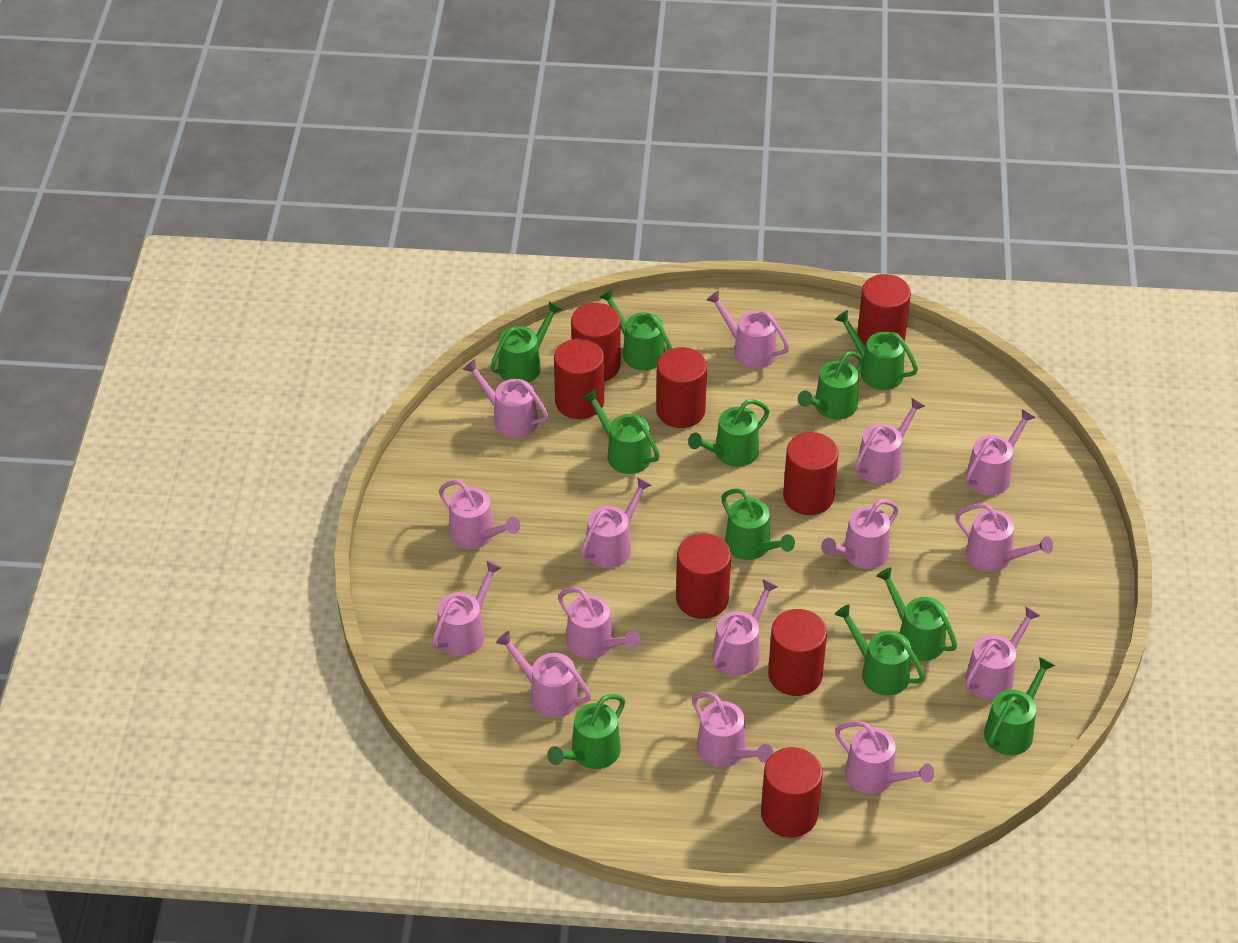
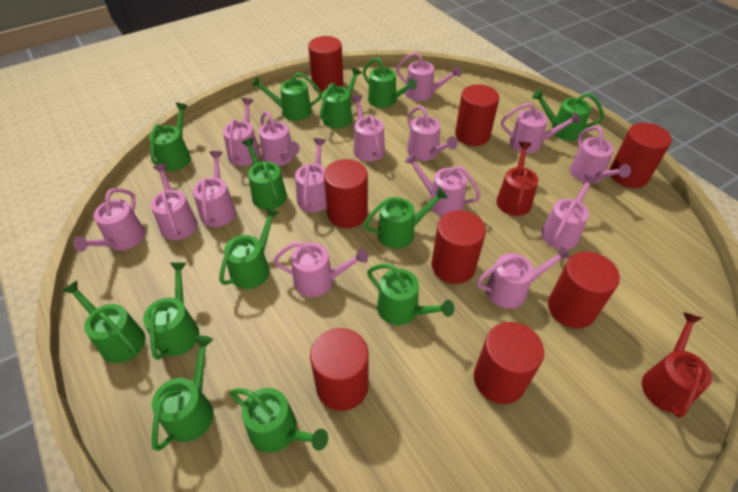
green watering can: 11 -> 13
red watering can: 0 -> 2

